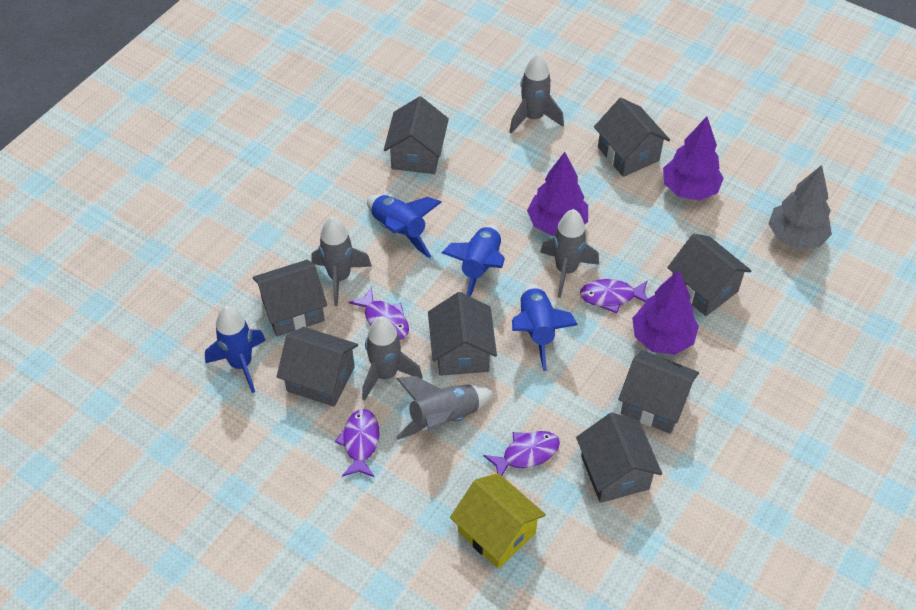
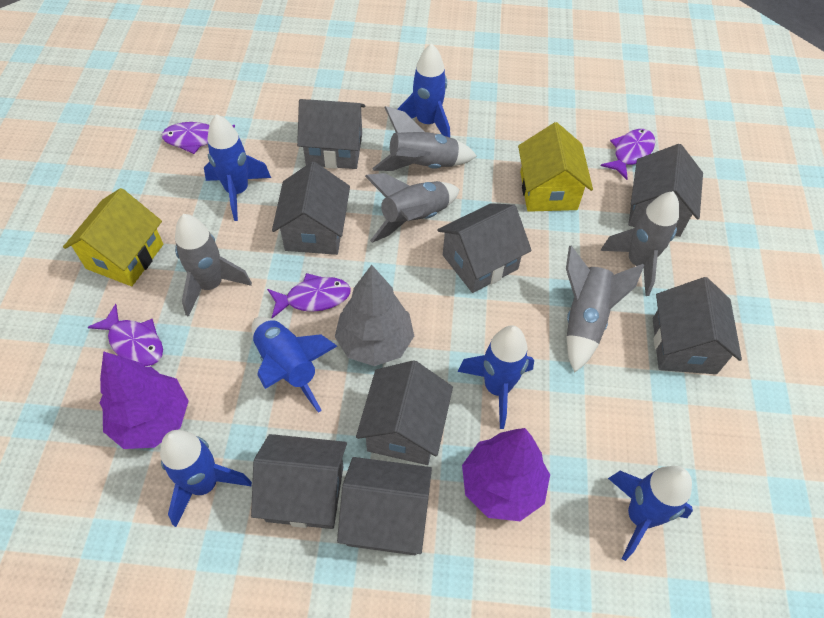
blue rocket: 4 -> 6
purple tree: 3 -> 2
yellow house: 1 -> 2

